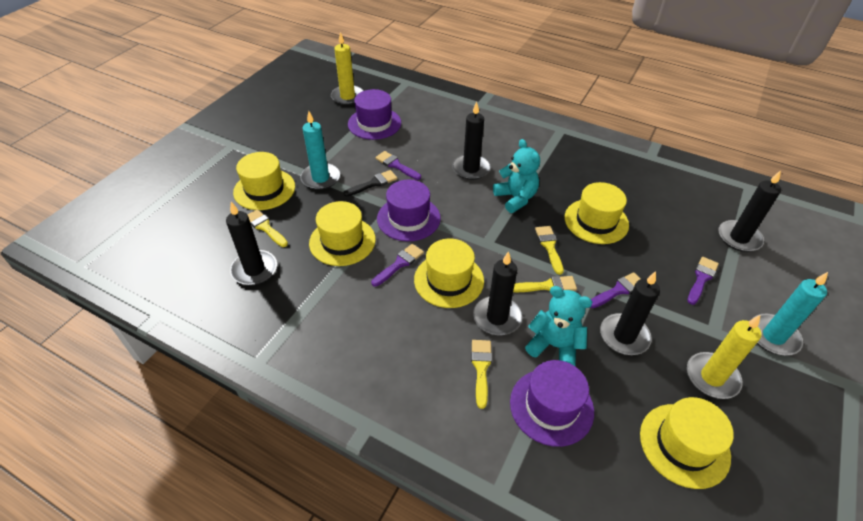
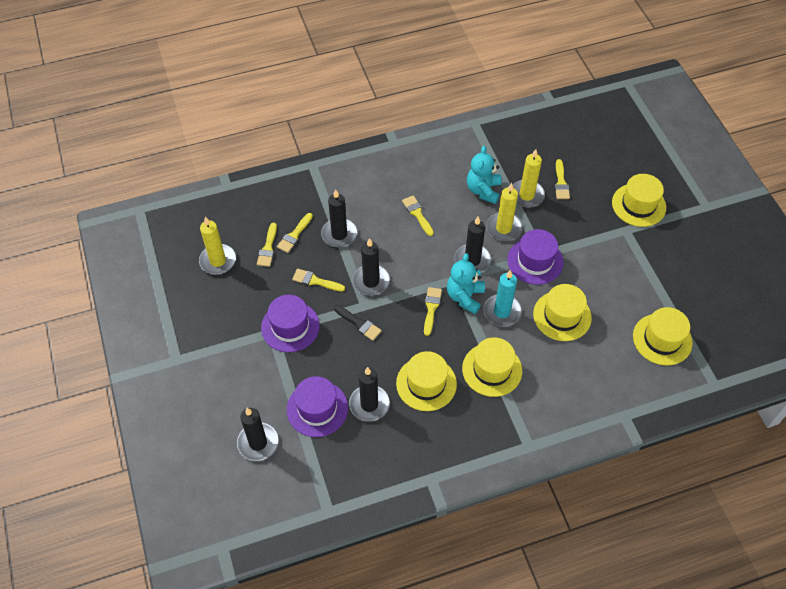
purple brush: 4 -> 0
turquoise candle: 2 -> 1
yellow brush: 4 -> 6
yellow candle: 2 -> 3

